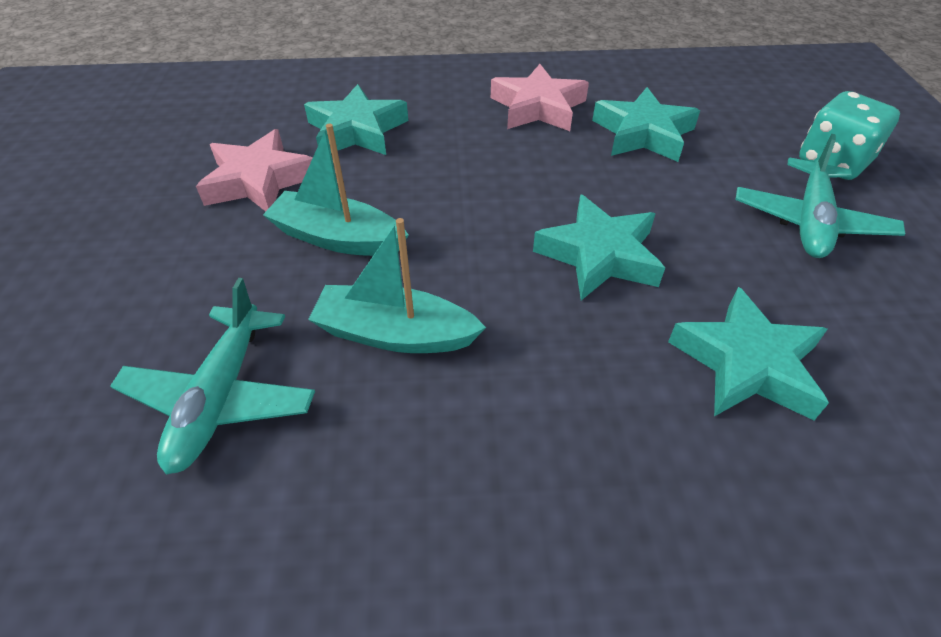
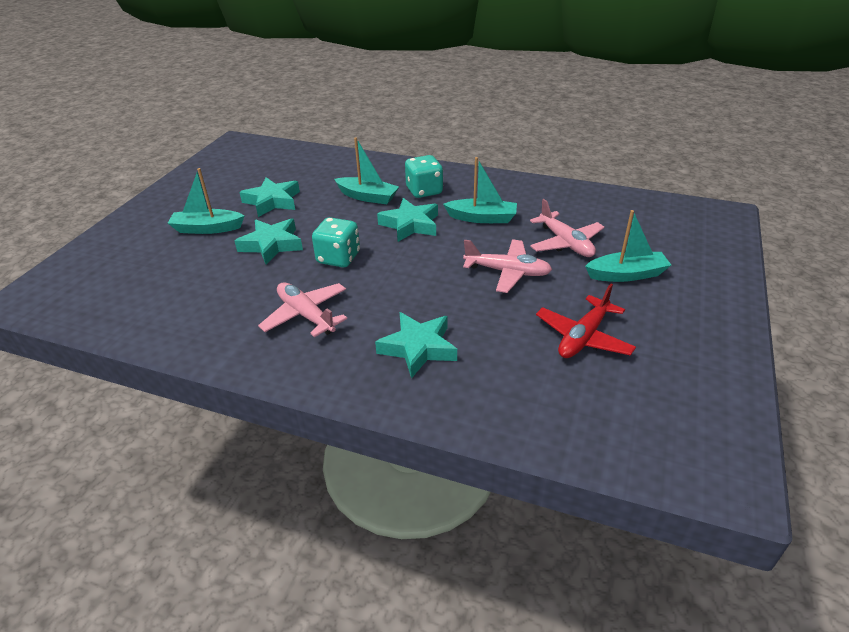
pink plane: 0 -> 3
pink star: 2 -> 0
red plane: 0 -> 1
turquoise boat: 2 -> 4
turquoise dice: 1 -> 2
turquoise plane: 2 -> 0

